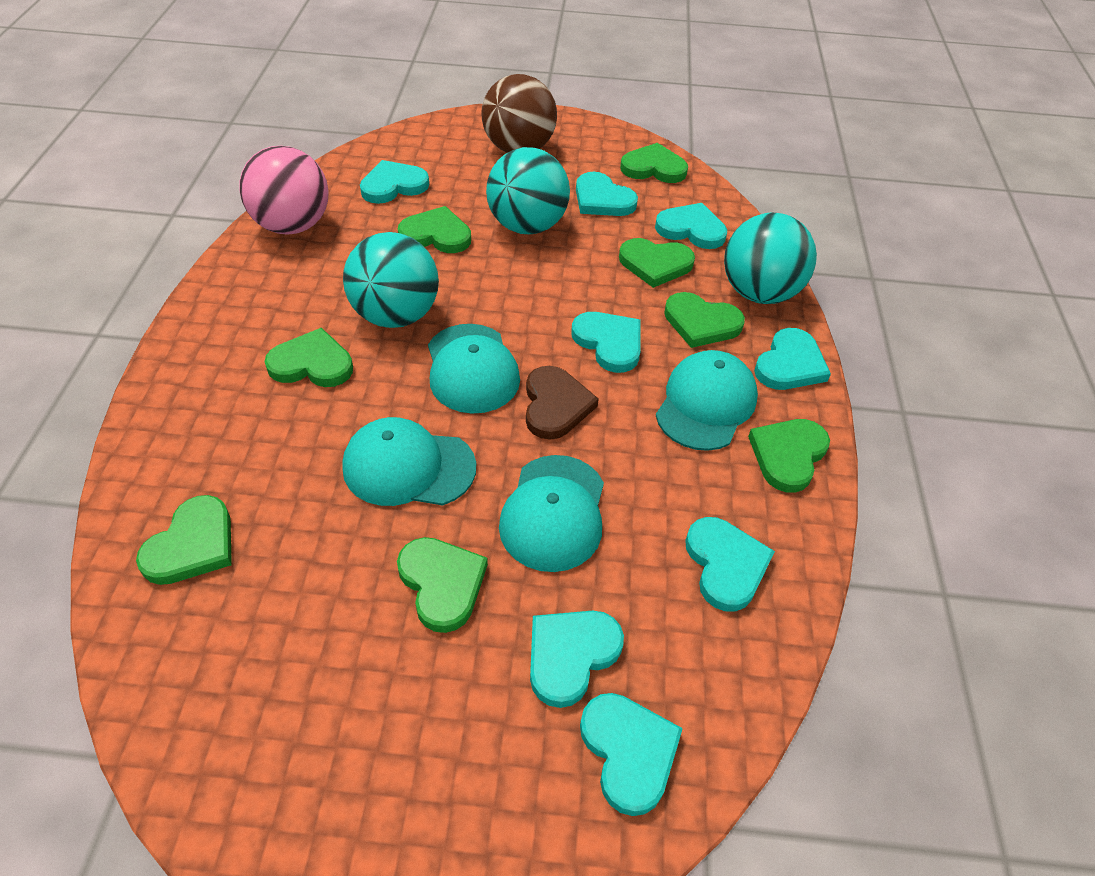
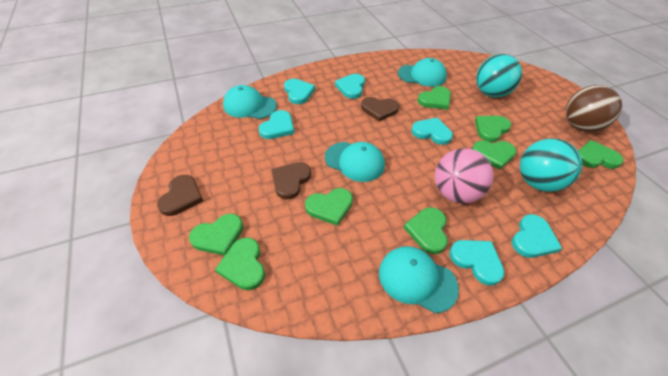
brown heart: 1 -> 3
turquoise ball: 3 -> 2
turquoise heart: 8 -> 6

